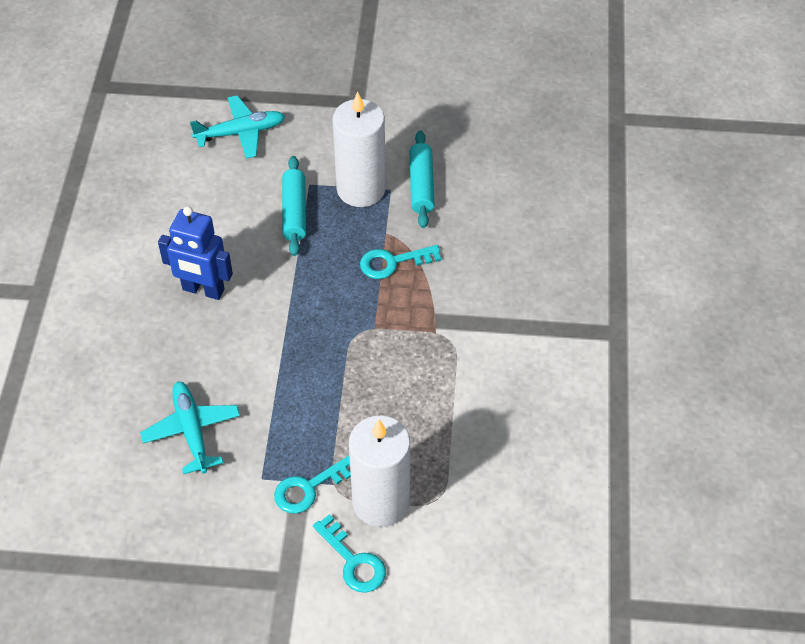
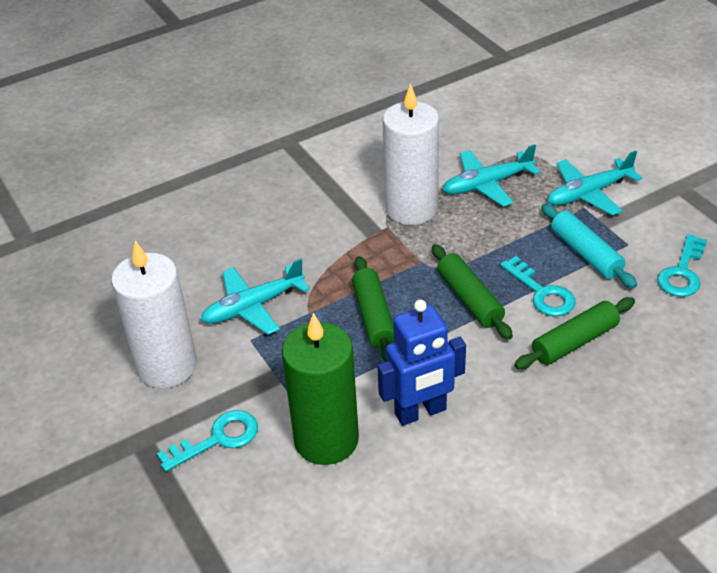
green candle: 0 -> 1
green rolling pin: 0 -> 3
turquoise plane: 2 -> 3
turquoise rolling pin: 2 -> 1

